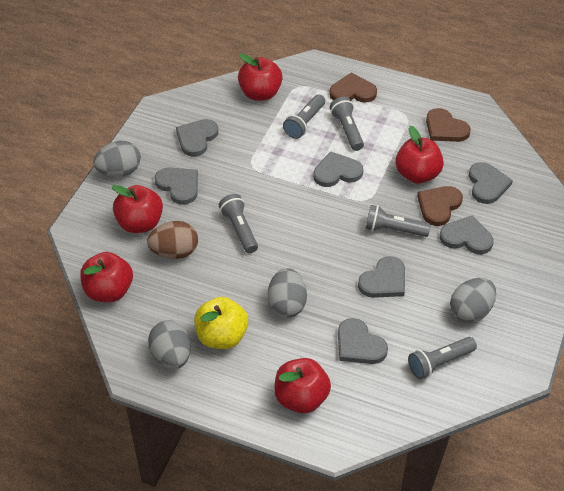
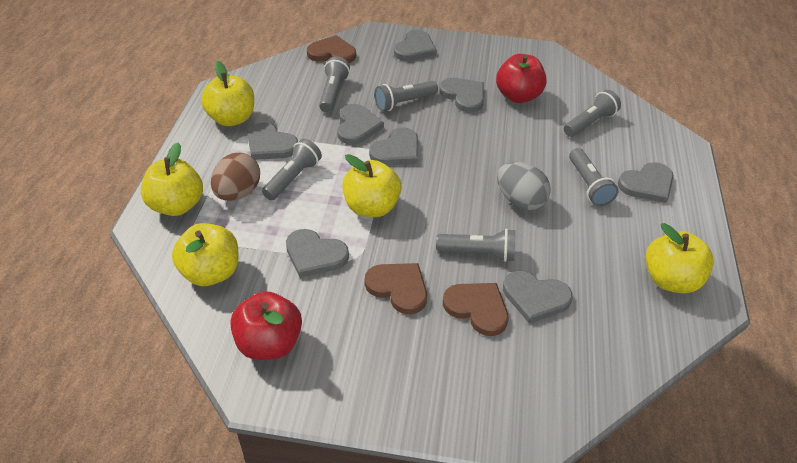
grey egg: 4 -> 1
grey flashlight: 5 -> 6
grey heart: 7 -> 8
red apple: 5 -> 2
yellow apple: 1 -> 5

